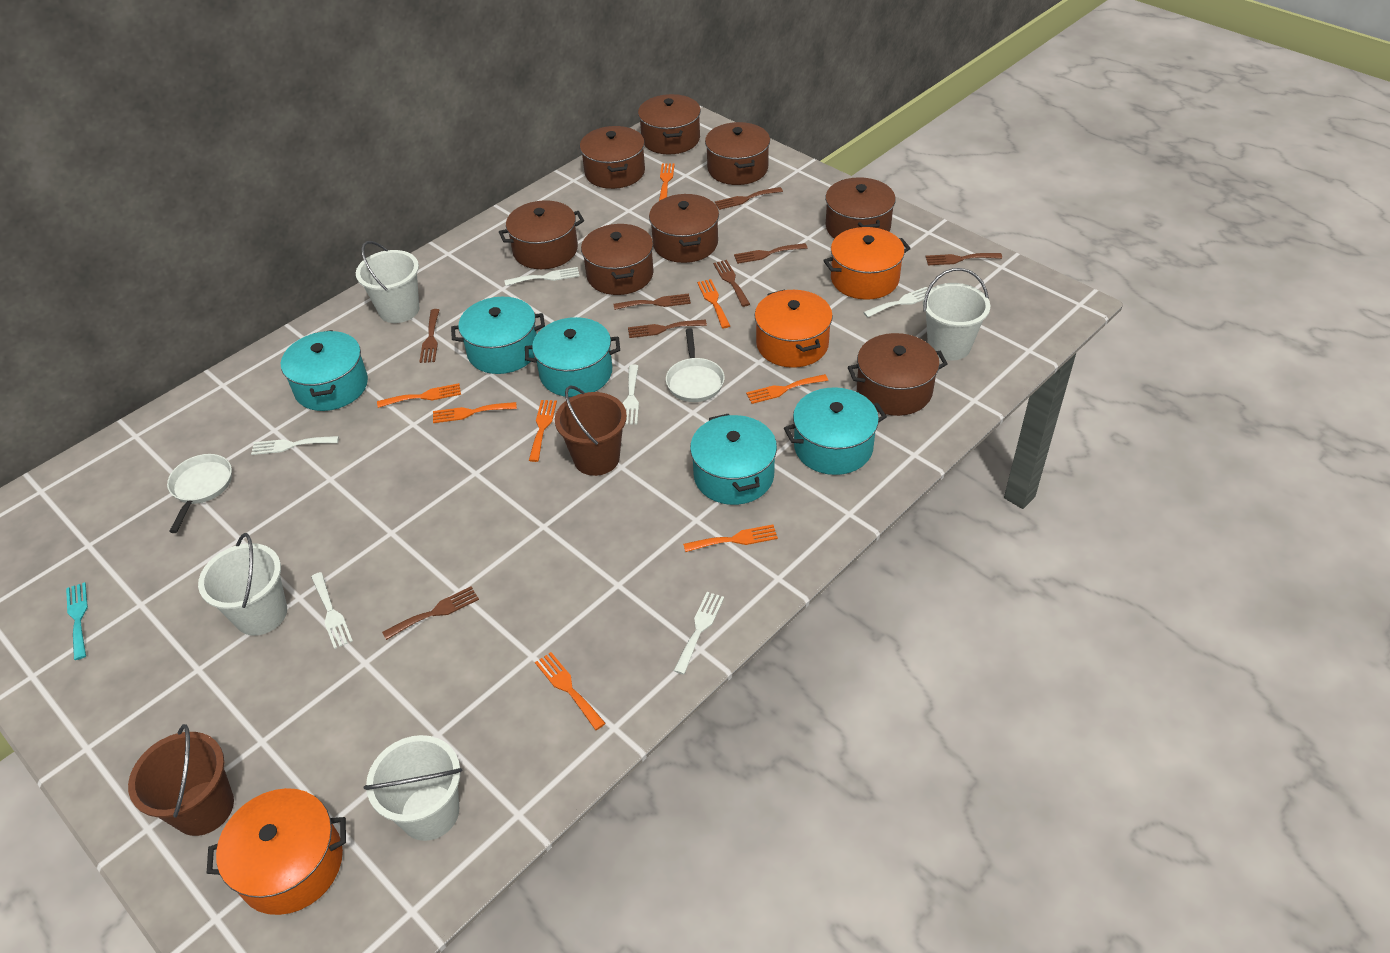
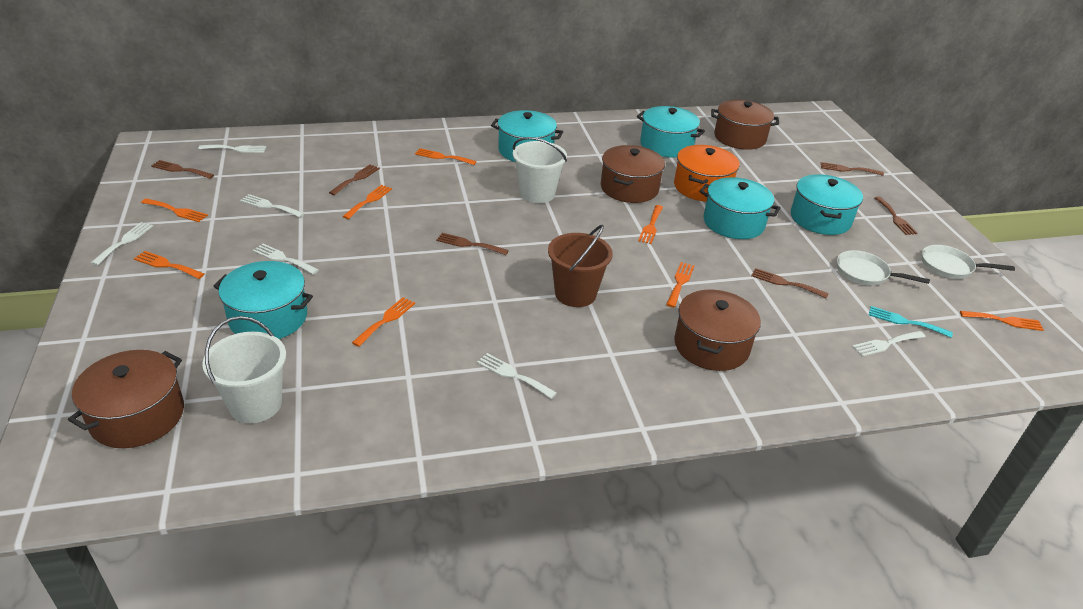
brown bucket: 2 -> 1
brown fork: 8 -> 6
brown pot: 8 -> 4
orange pot: 3 -> 1
white bucket: 4 -> 2

